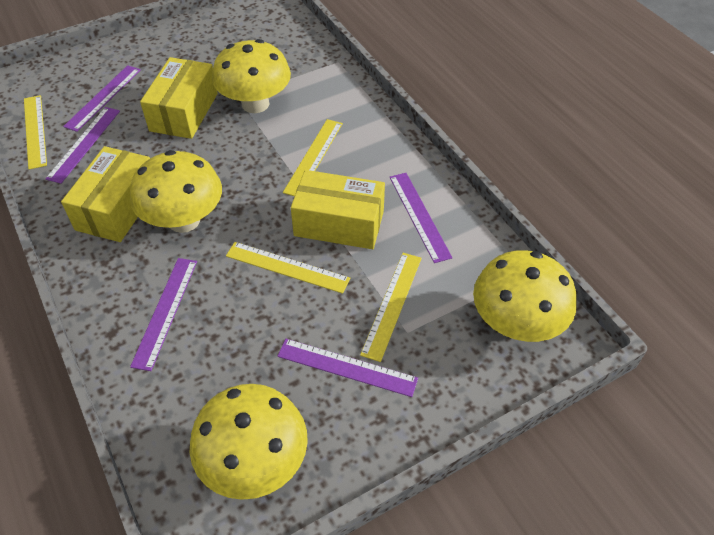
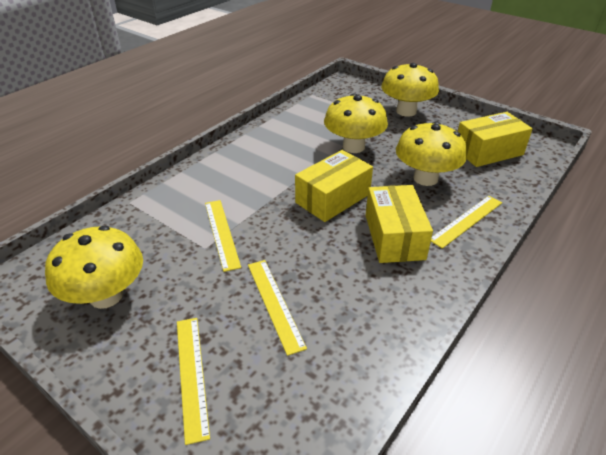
purple ruler: 5 -> 0

